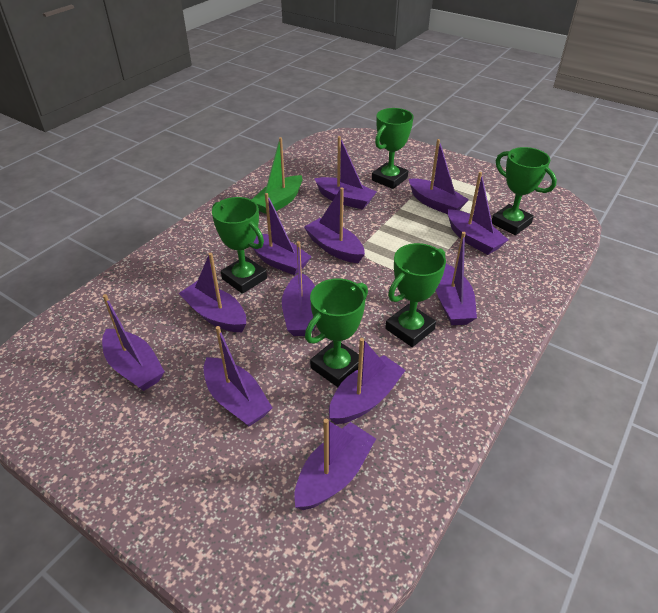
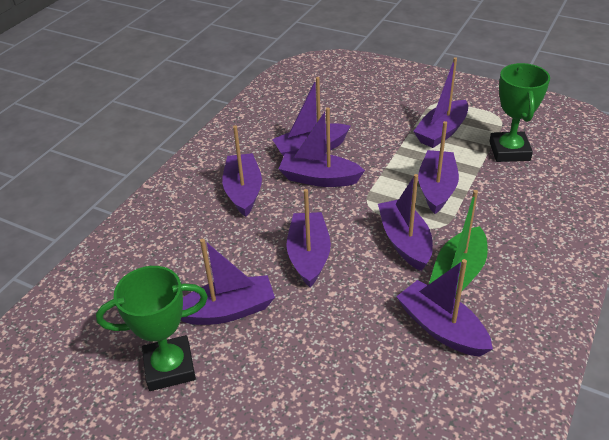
green trophy: 5 -> 2
purple boat: 12 -> 9

